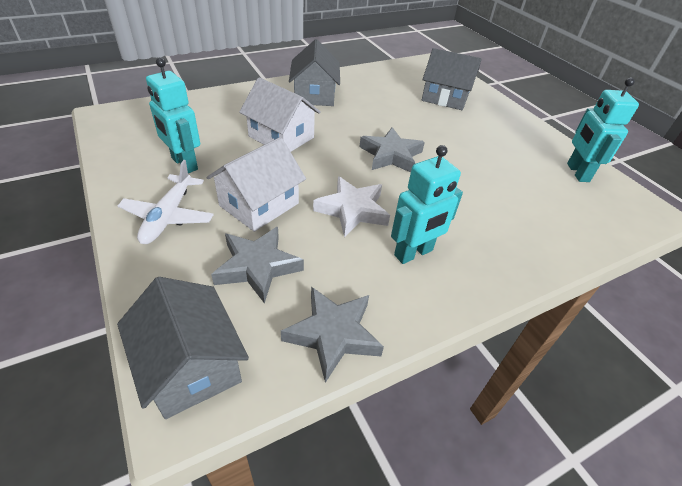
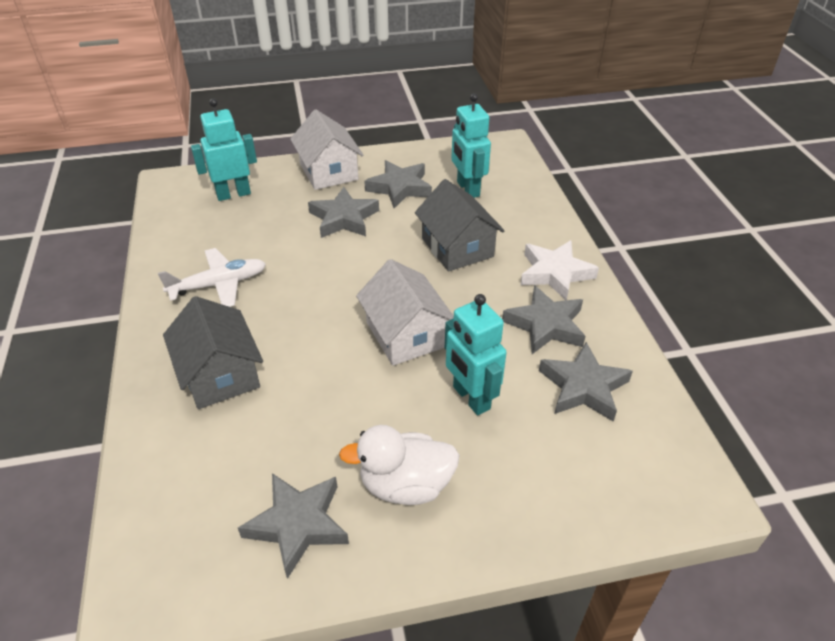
grey house: 3 -> 2
grey star: 3 -> 5
white duck: 0 -> 1

